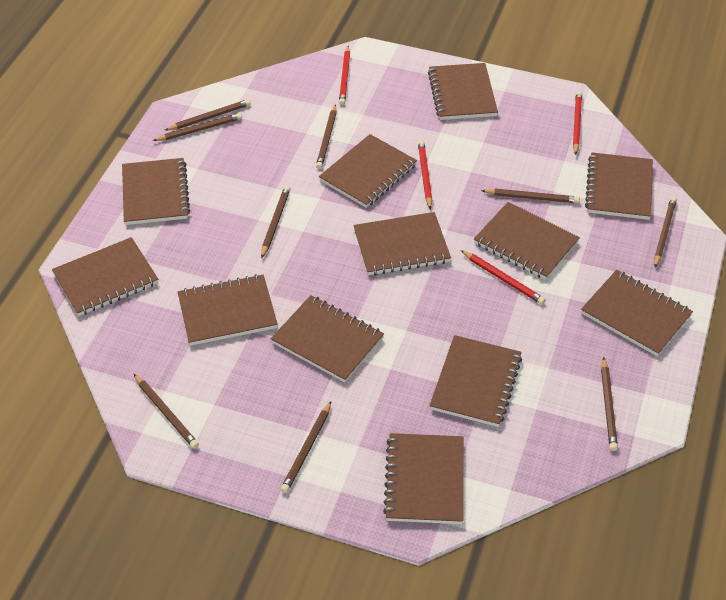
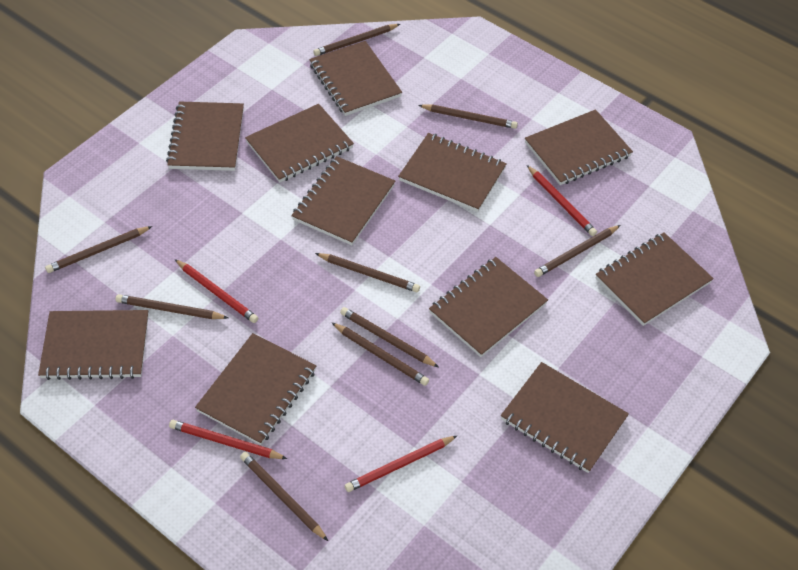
brown notebook: 12 -> 11

